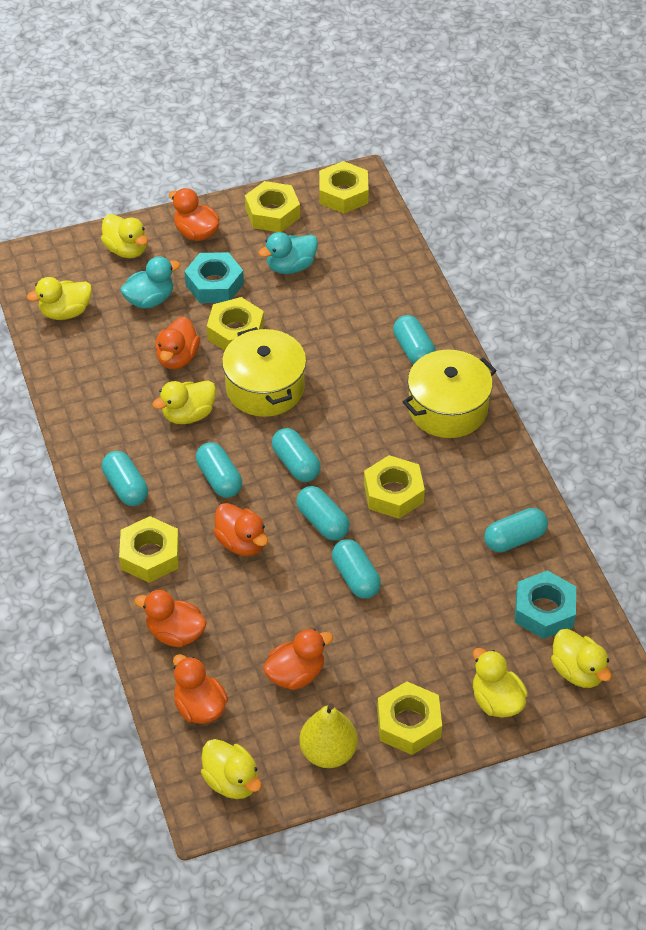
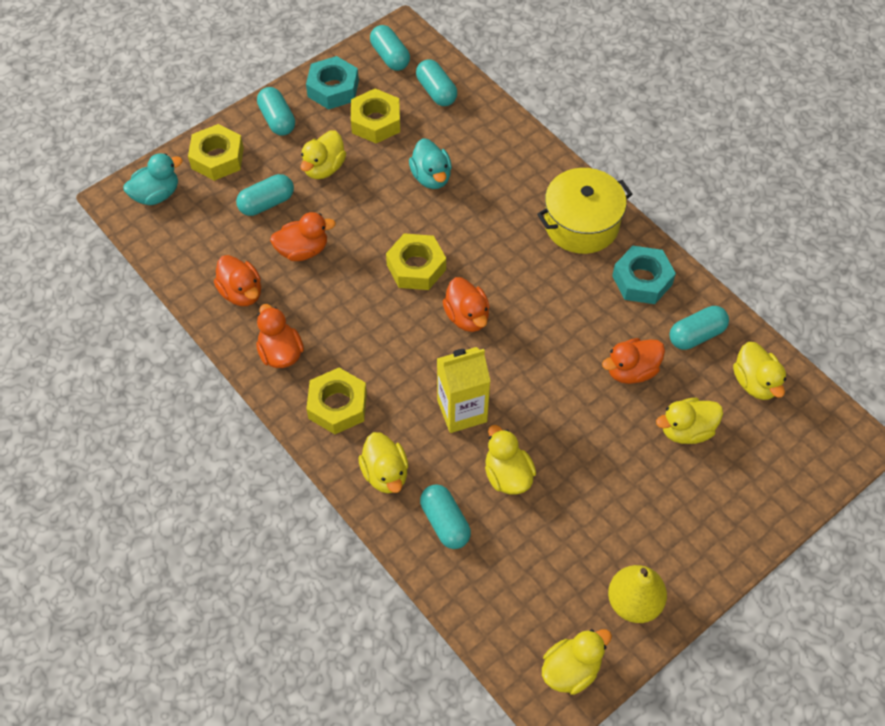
orange duck: 6 -> 5
turquoise capsule: 7 -> 6
yellow carton: 0 -> 1
yellow nut: 6 -> 4
yellow pot: 2 -> 1

